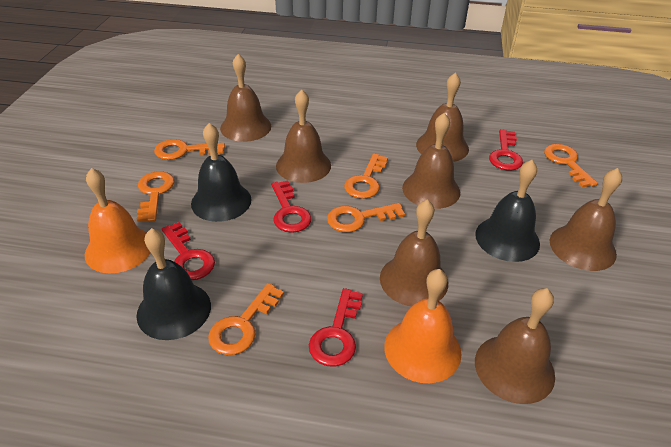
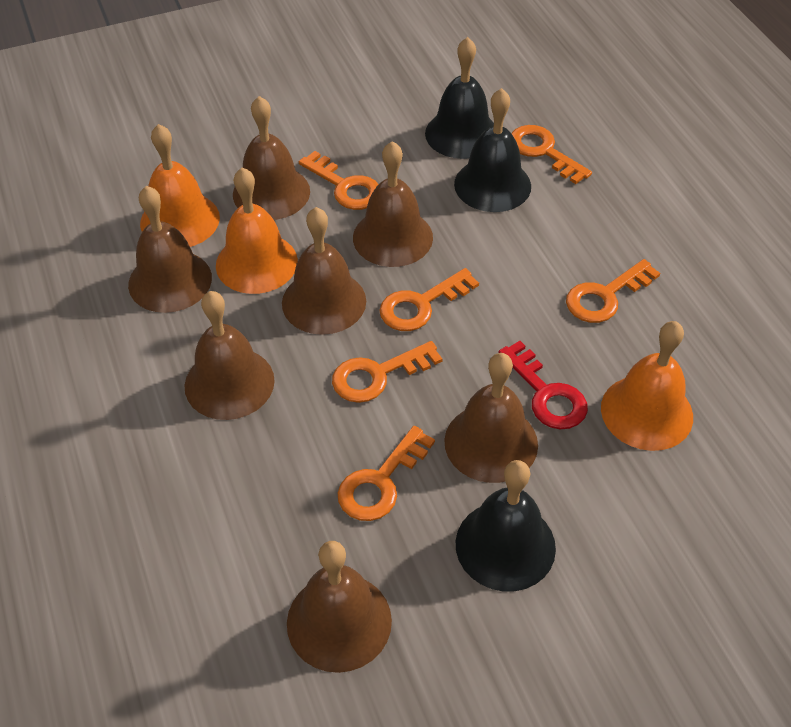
orange bell: 2 -> 3
red key: 4 -> 1

